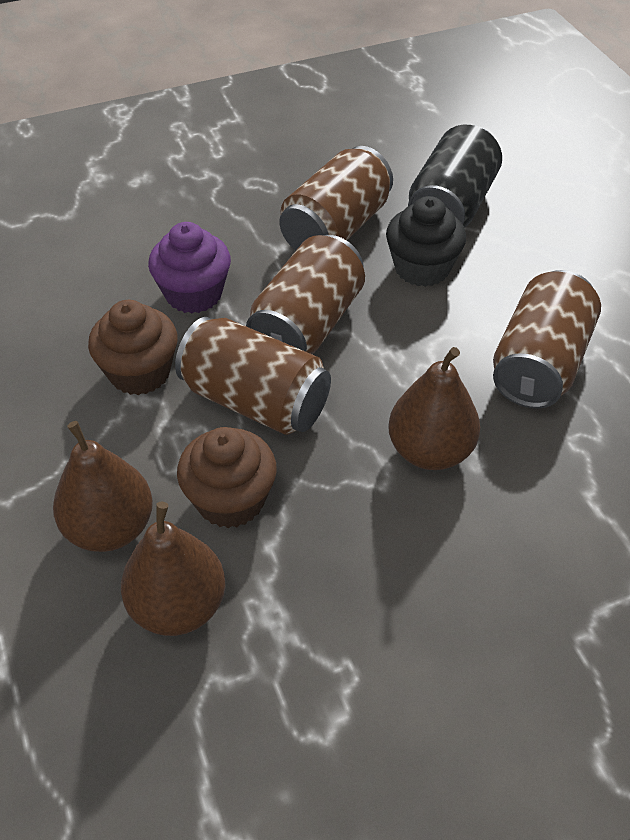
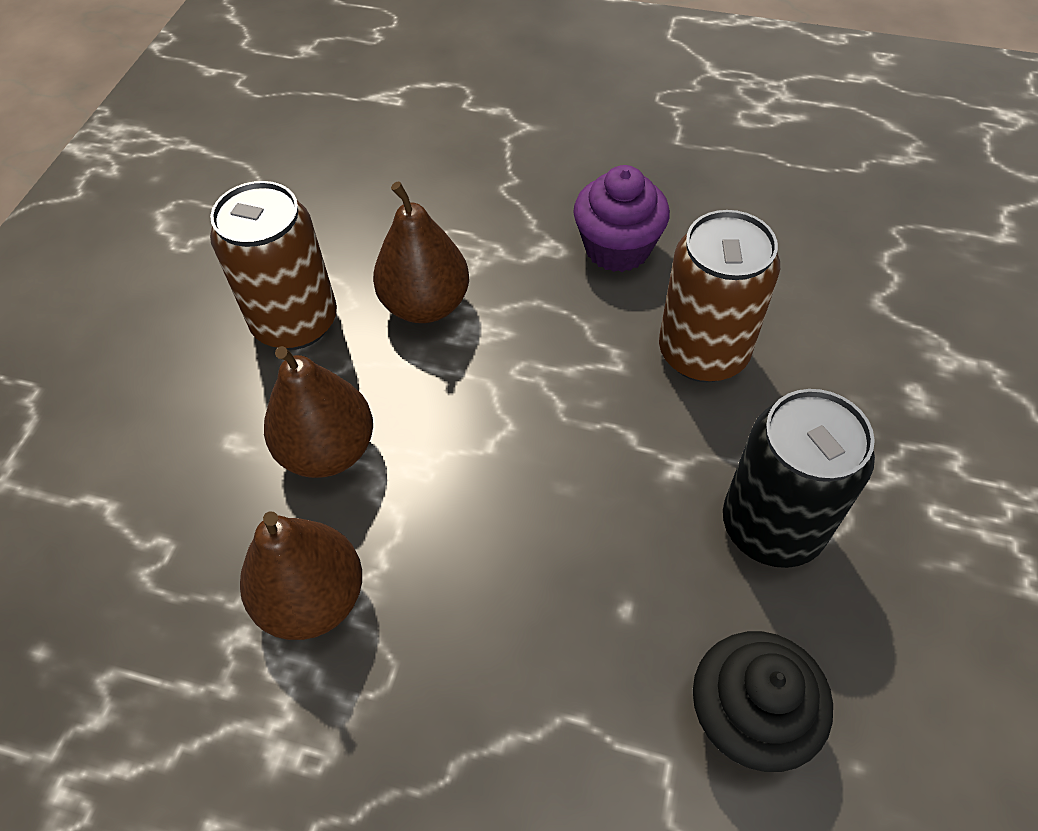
brown can: 4 -> 2
brown cupcake: 2 -> 0

